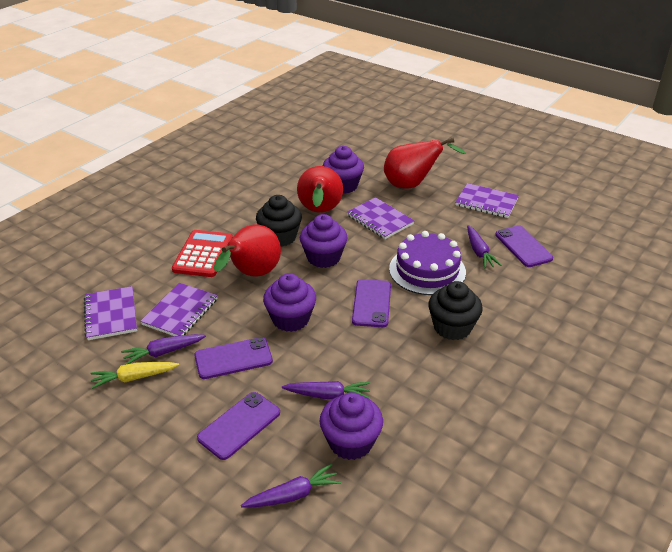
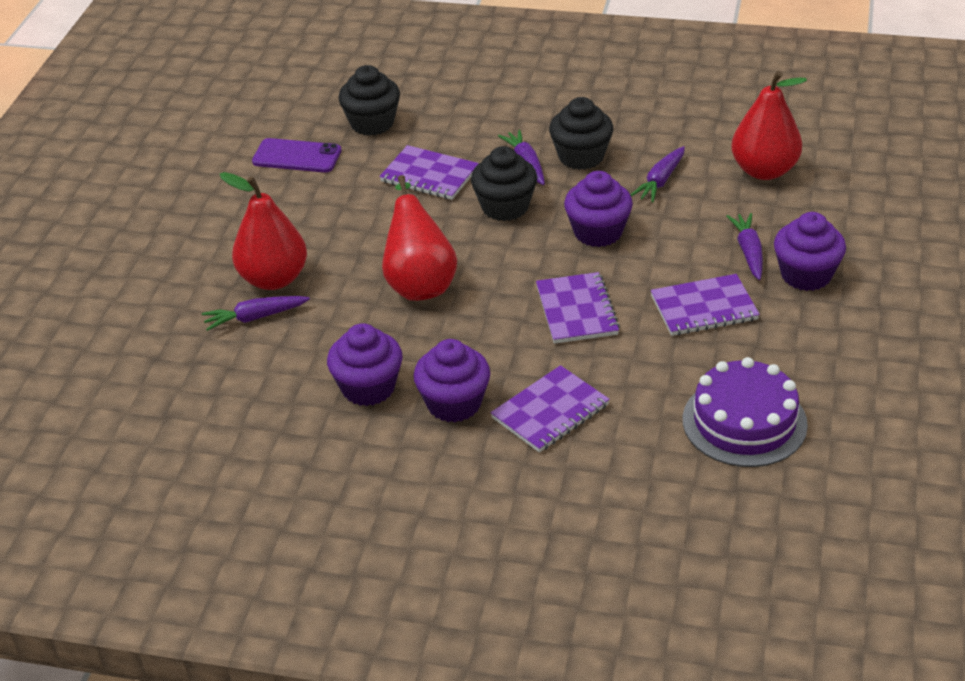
black cupcake: 2 -> 3
purple phone: 4 -> 1
red calculator: 1 -> 0
yellow carrot: 1 -> 0

